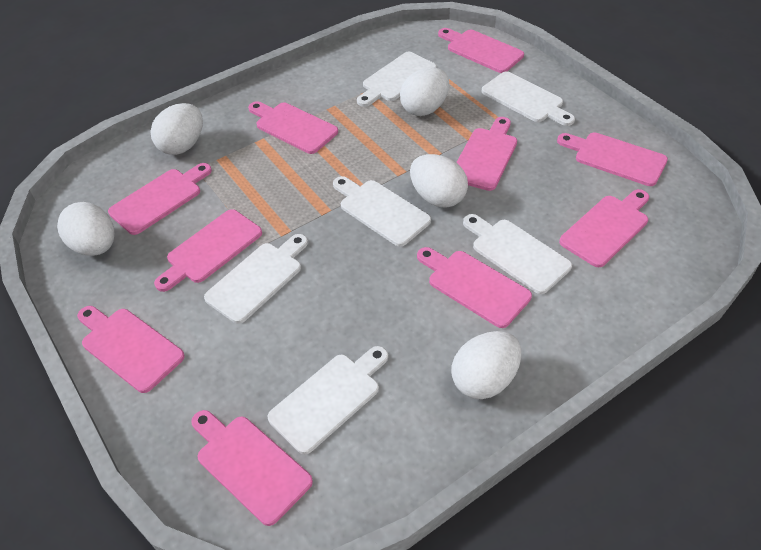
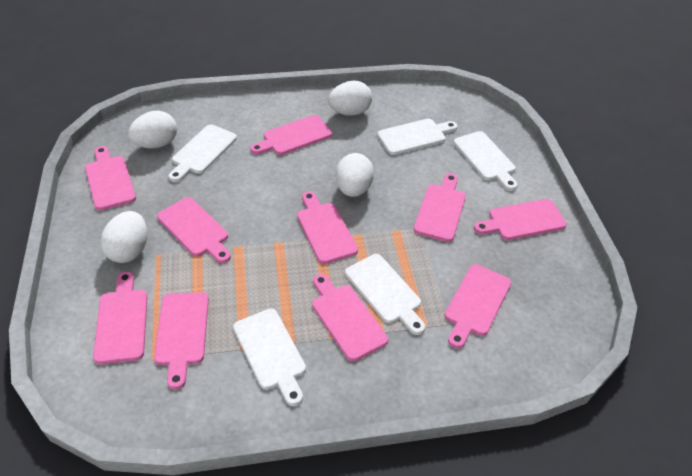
white cutting board: 6 -> 5
white egg: 5 -> 4

